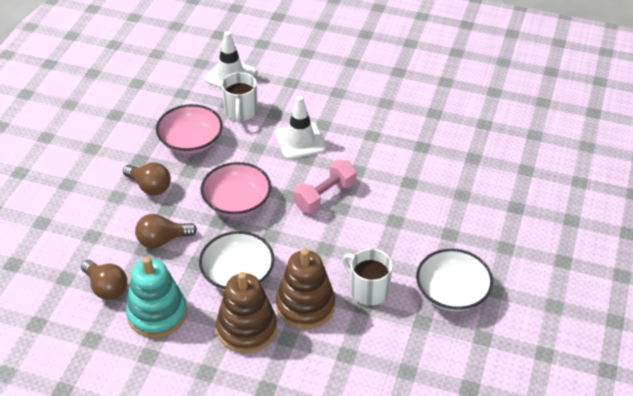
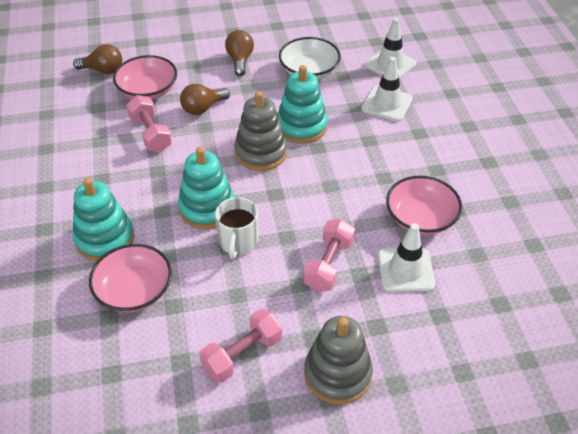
brown stacking toy: 2 -> 0
grey stacking toy: 0 -> 2
pink bowl: 2 -> 3
pink dumbbell: 1 -> 3
turquoise stacking toy: 1 -> 3
white bowl: 2 -> 1
white mug: 2 -> 1
white traffic cone: 2 -> 3

